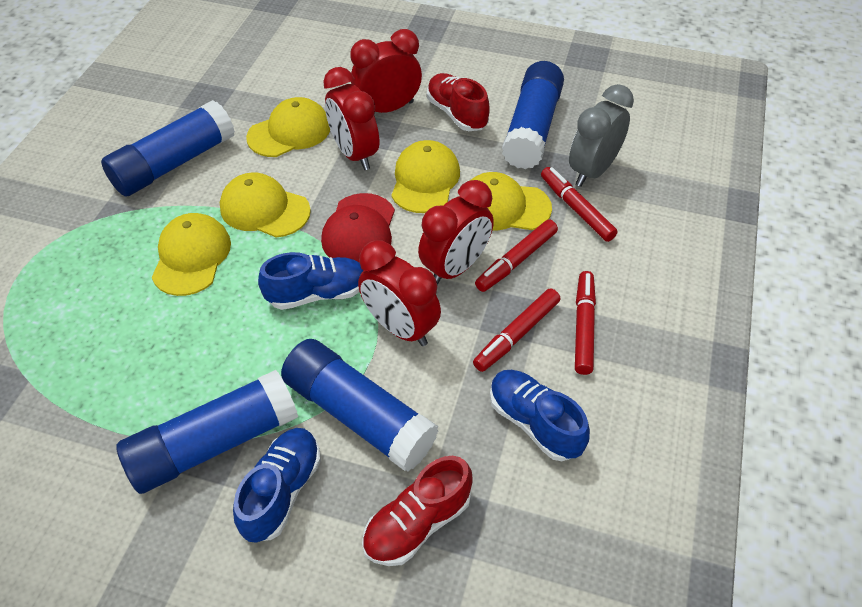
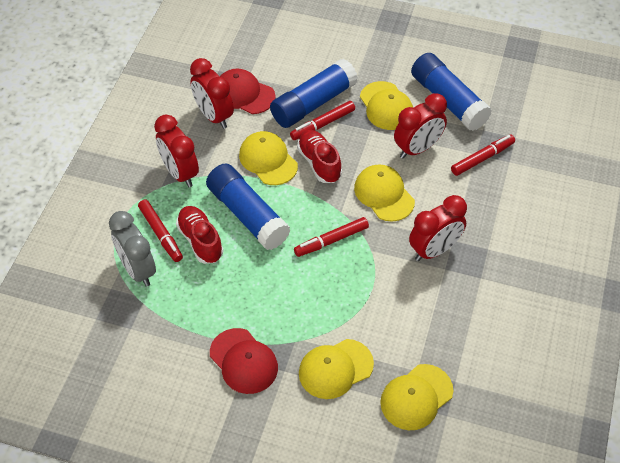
blue glue stick: 4 -> 3
blue shoe: 3 -> 0
red cap: 1 -> 2

